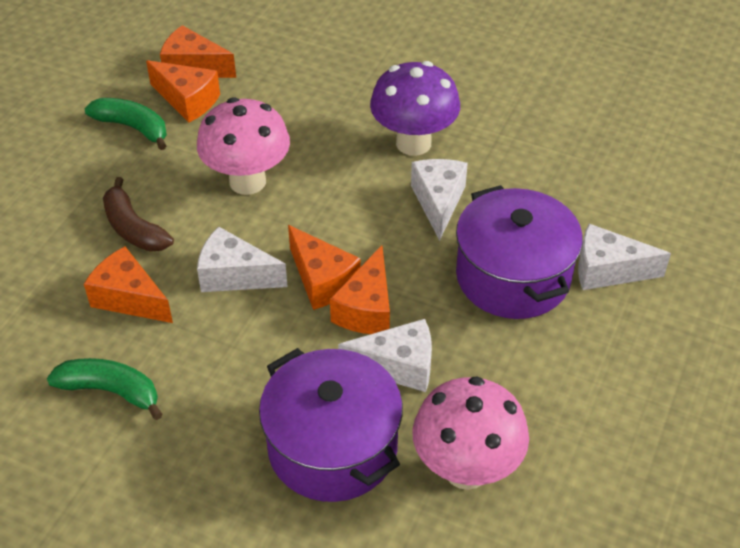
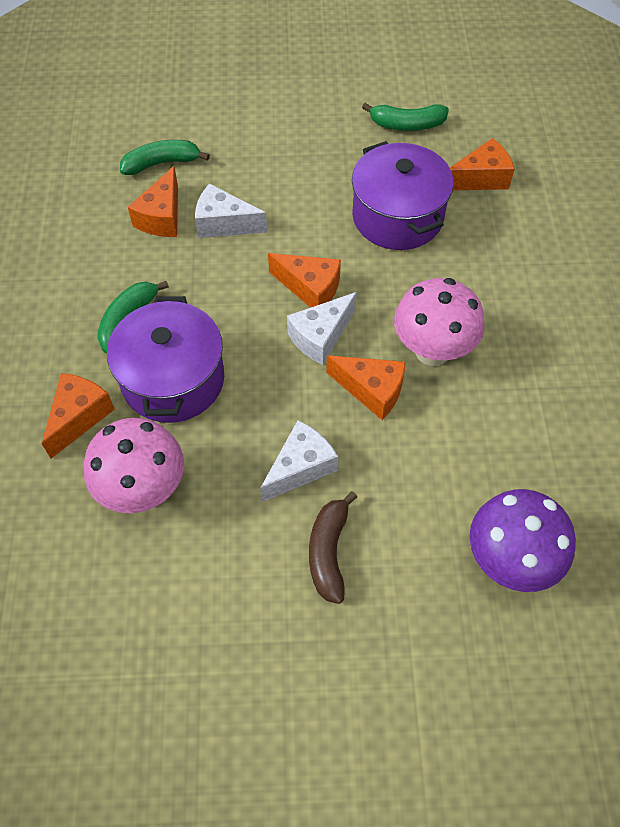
green banana: 2 -> 3
white cheese: 4 -> 3

